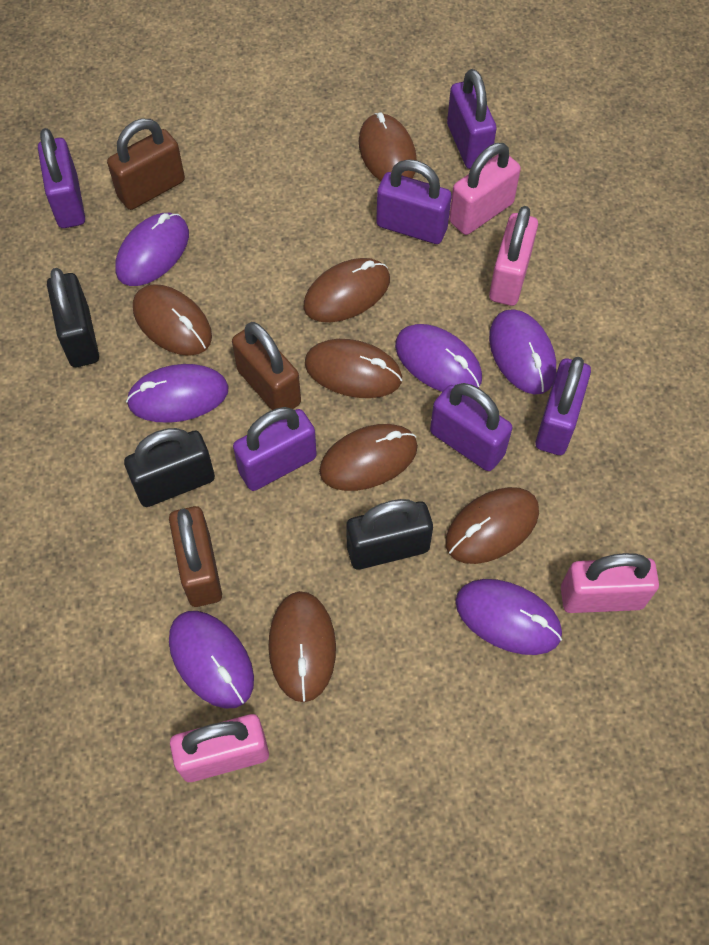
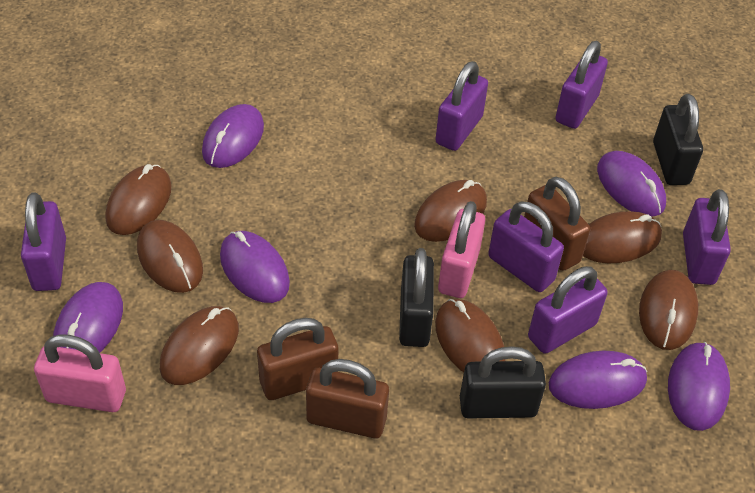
pink padlock: 4 -> 2

